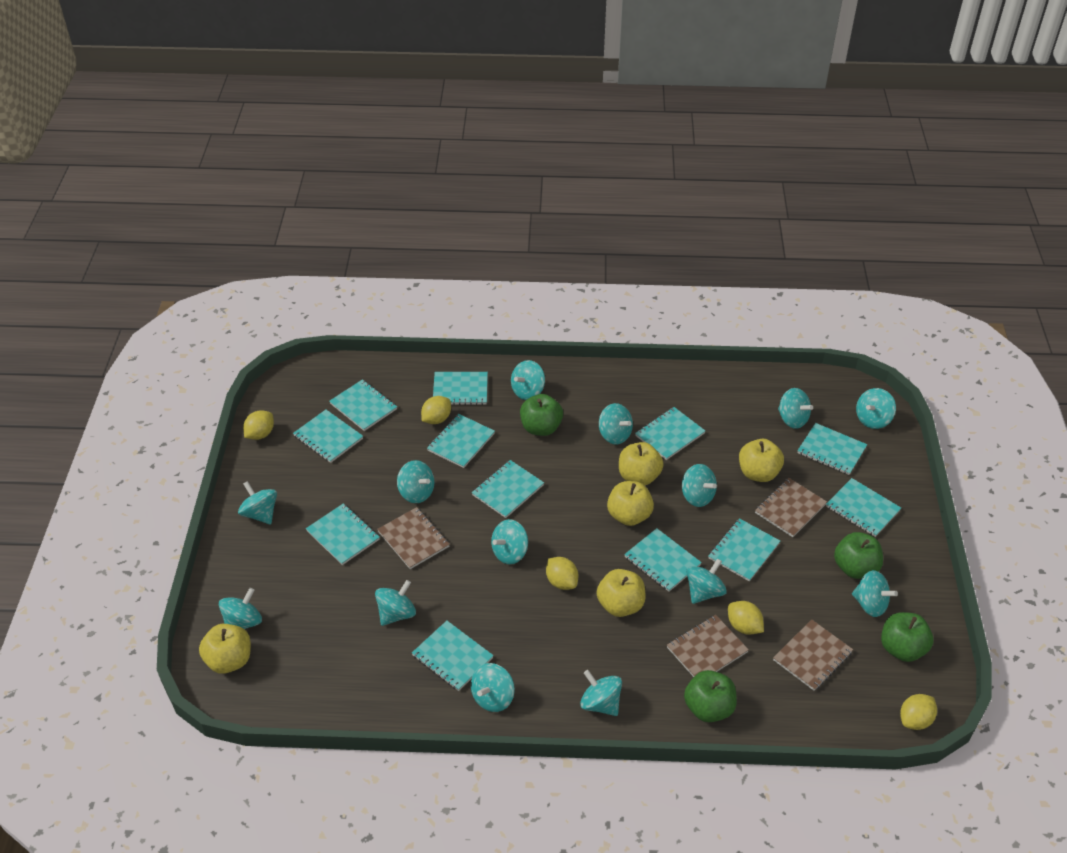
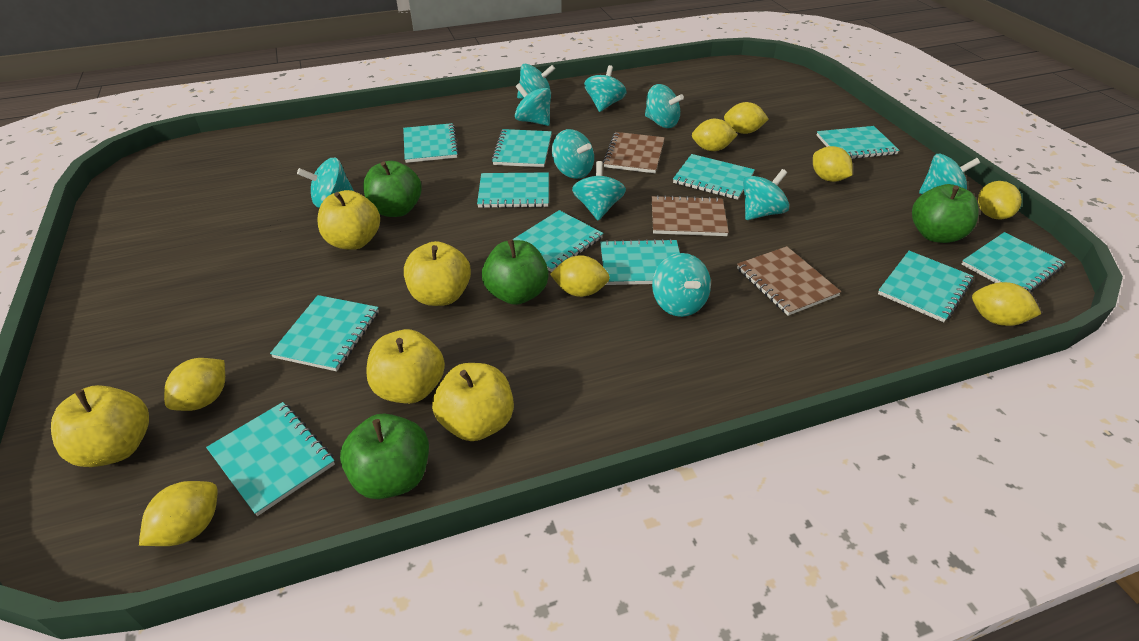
brown notebook: 4 -> 3
turquoise notebook: 12 -> 11
turquoise spinning top: 14 -> 10
yellow lemon: 5 -> 8

